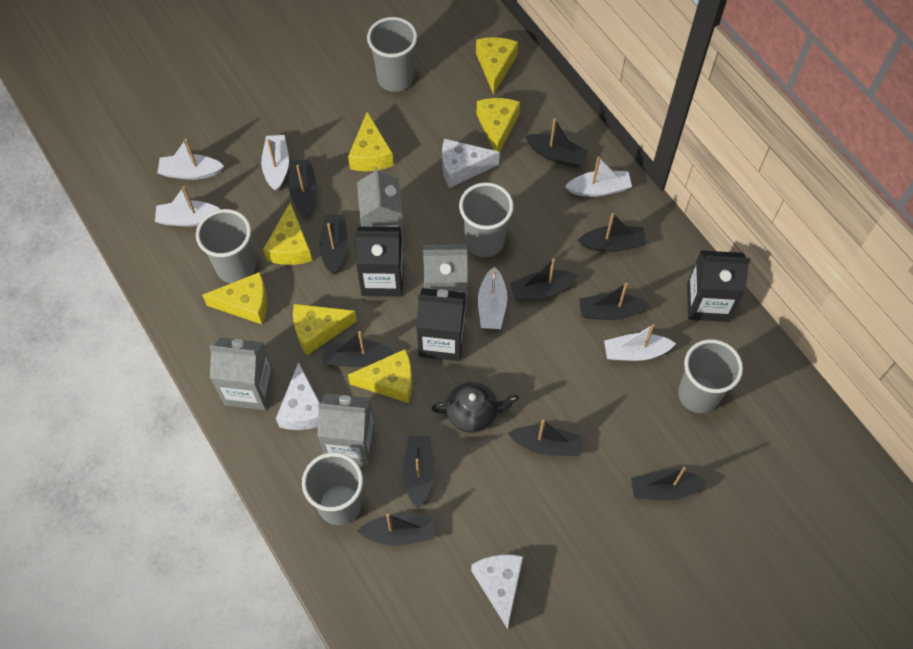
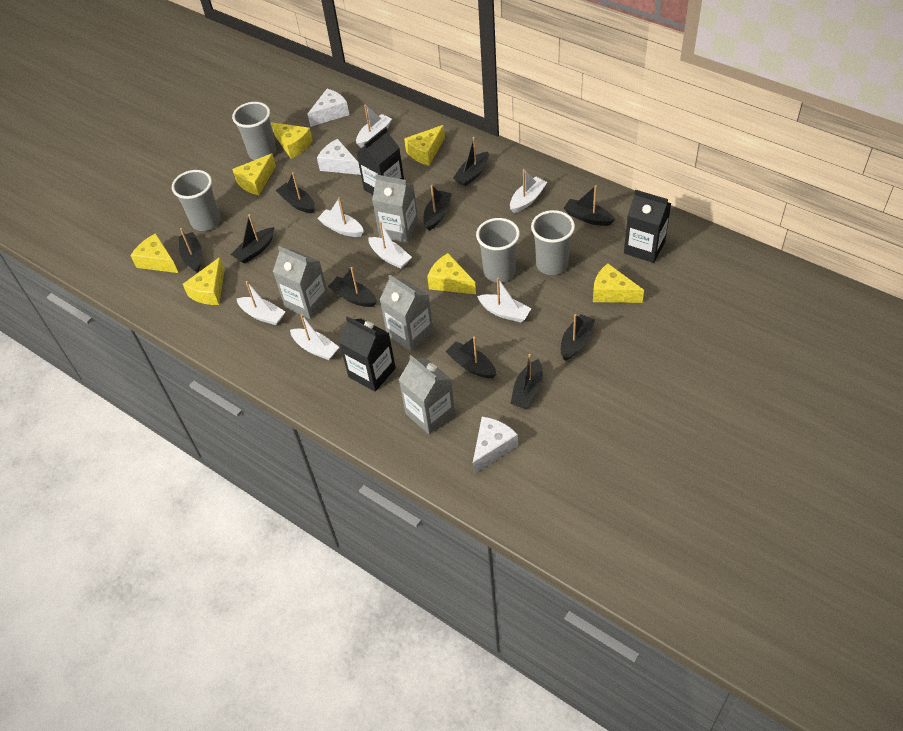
black boat: 11 -> 10
black teapot: 1 -> 0
grey cup: 5 -> 4
white boat: 6 -> 7

